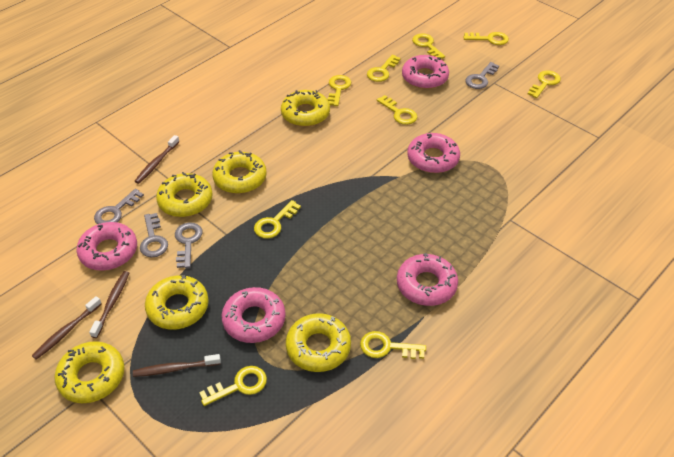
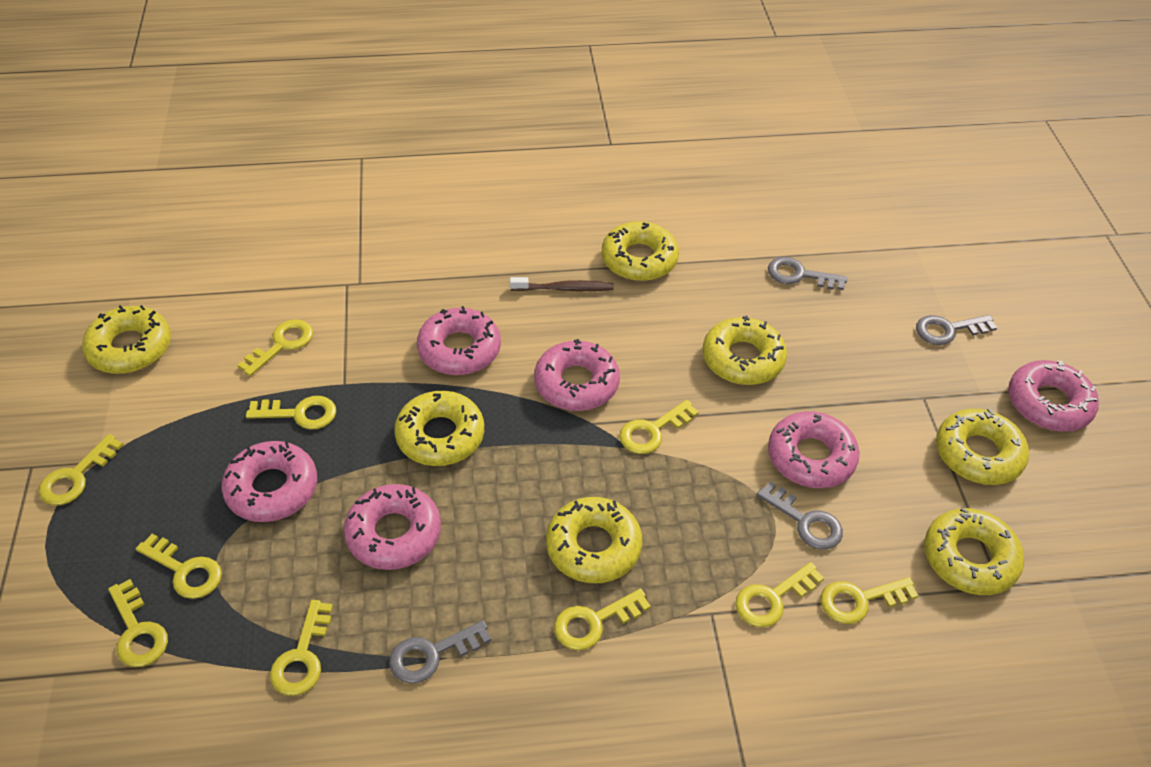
brown toothbrush: 4 -> 1
pink donut: 5 -> 6
yellow donut: 6 -> 7
yellow key: 9 -> 10

